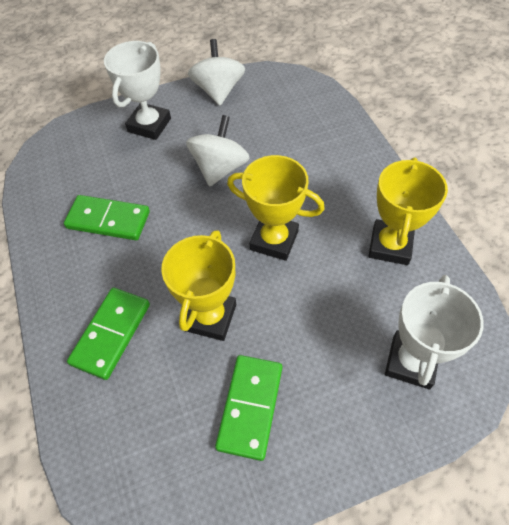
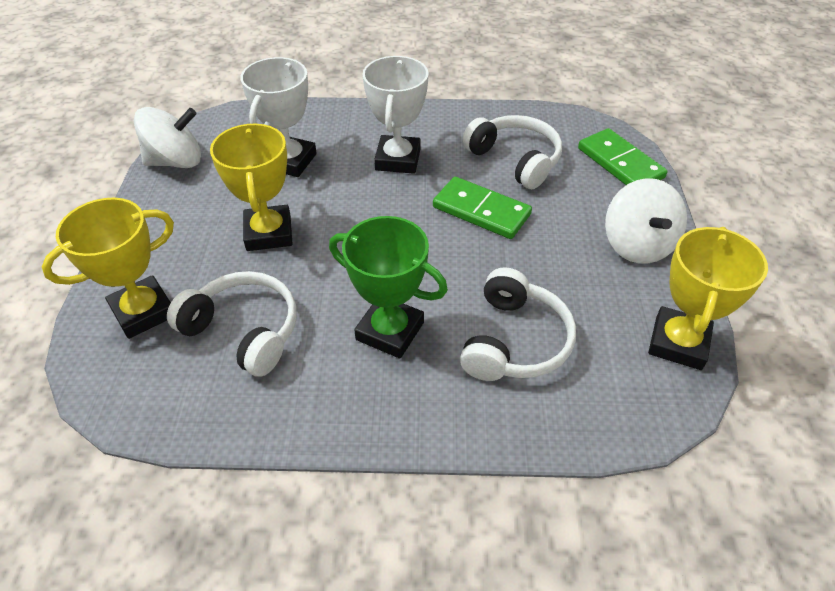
green domino: 3 -> 2
green trophy: 0 -> 1
white headphones: 0 -> 3

